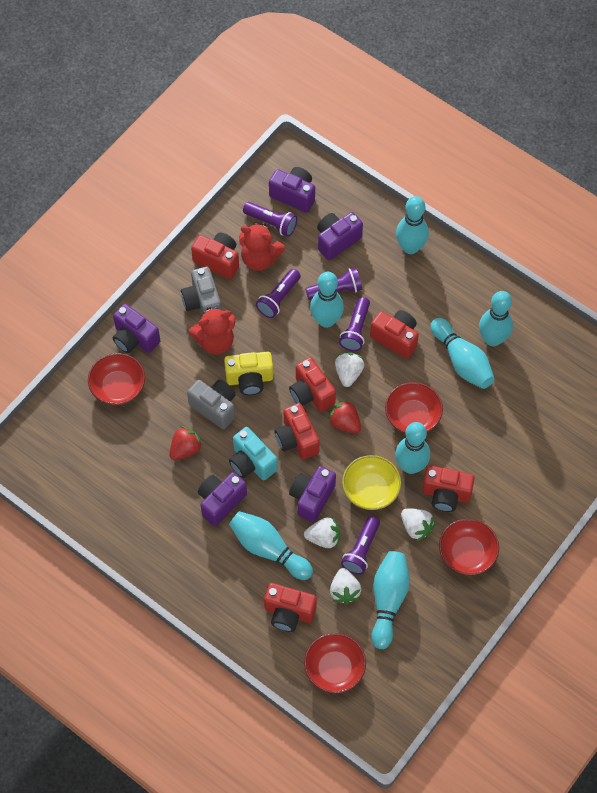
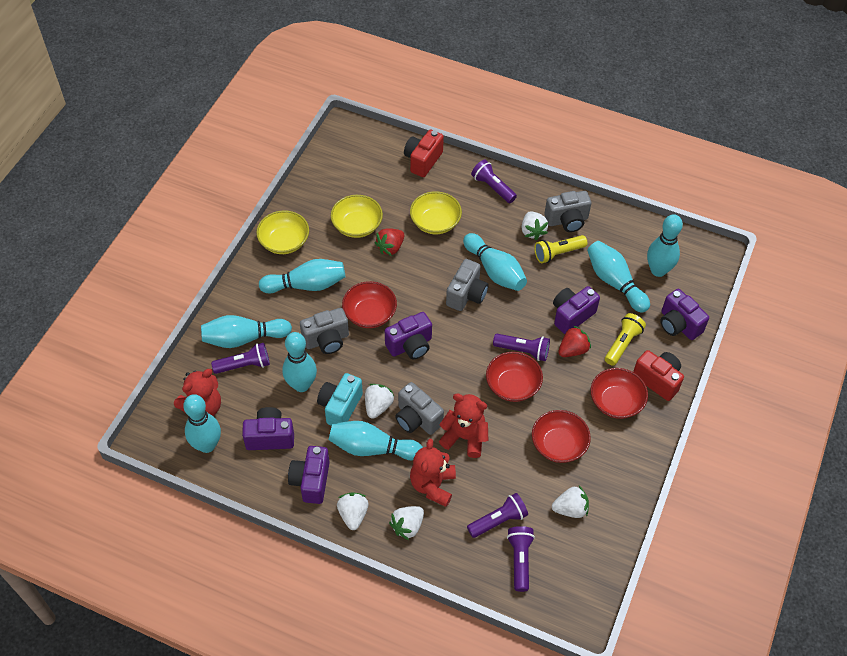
grey camera: 2 -> 4
red camera: 6 -> 2
red teddy bear: 2 -> 3
turquoise bowling pin: 7 -> 8
white strawberry: 4 -> 5
yellow bowl: 1 -> 3
yellow camera: 1 -> 0
yellow flashlight: 0 -> 2

